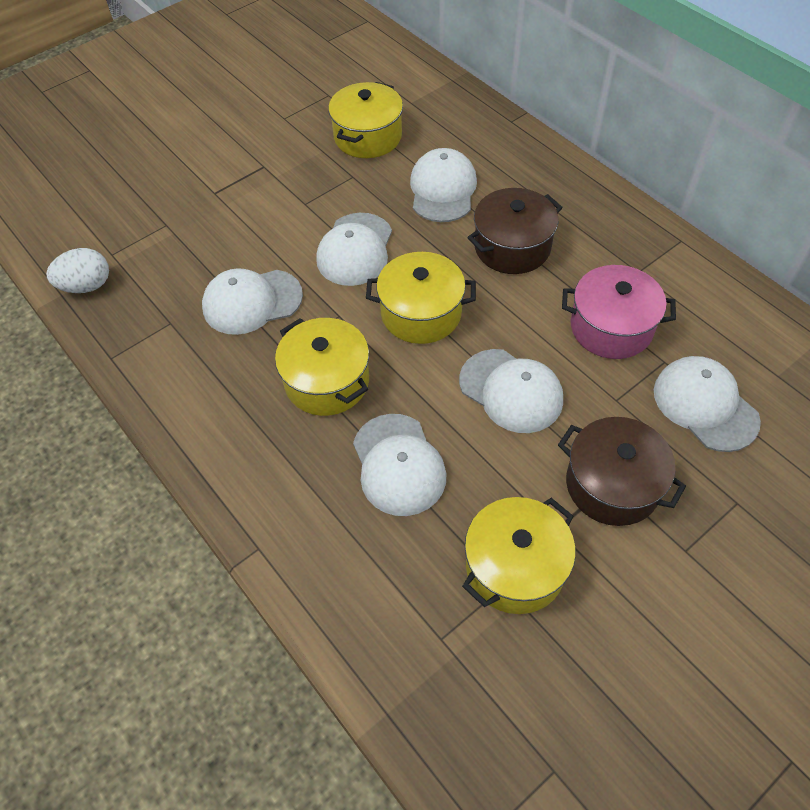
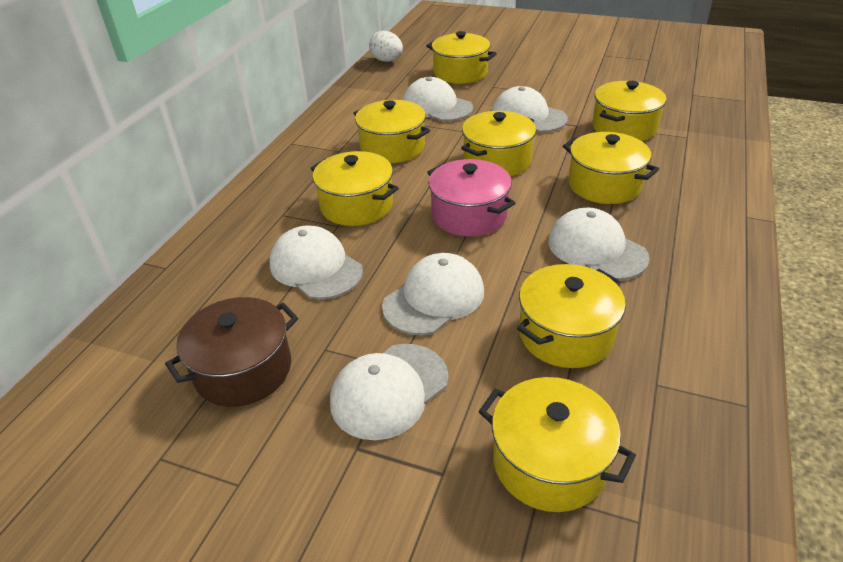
brown pot: 2 -> 1
yellow pot: 4 -> 8

